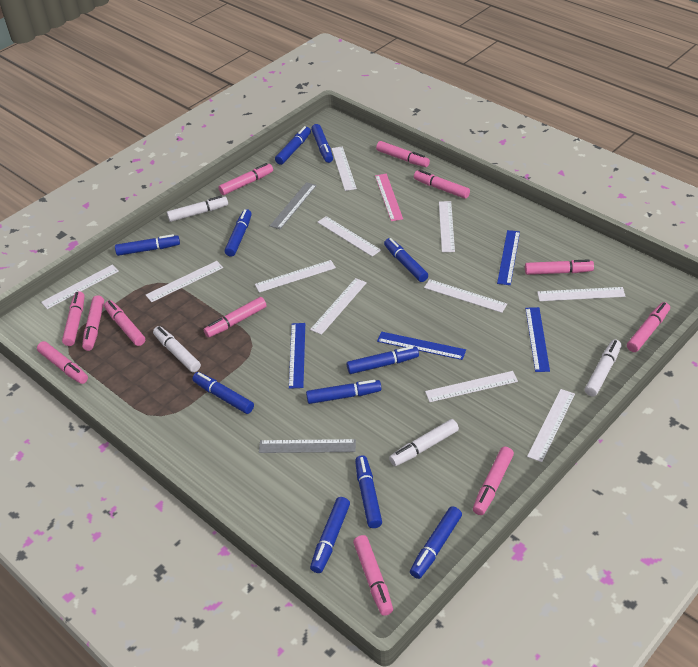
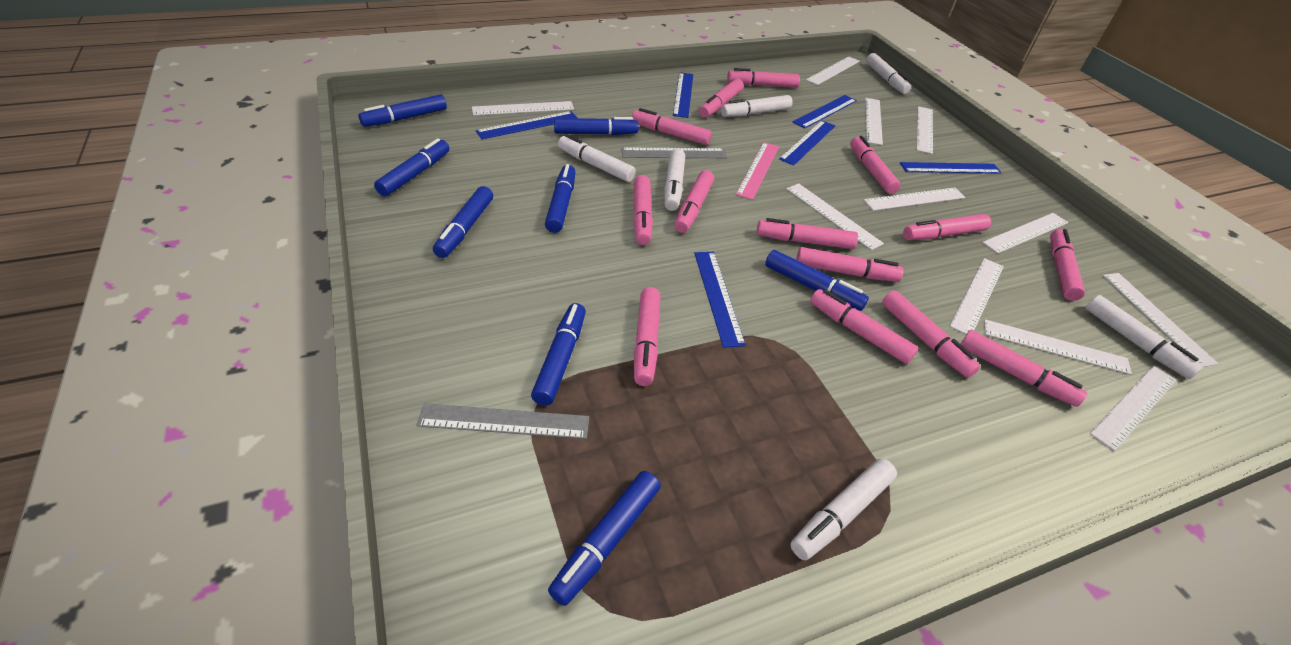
blue marker: 11 -> 8
blue ruler: 4 -> 6
pink marker: 12 -> 14
white marker: 4 -> 6

